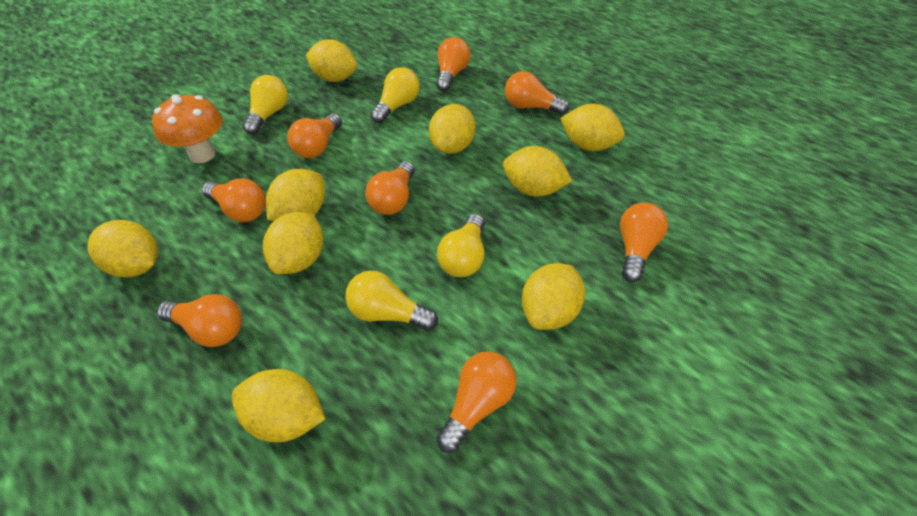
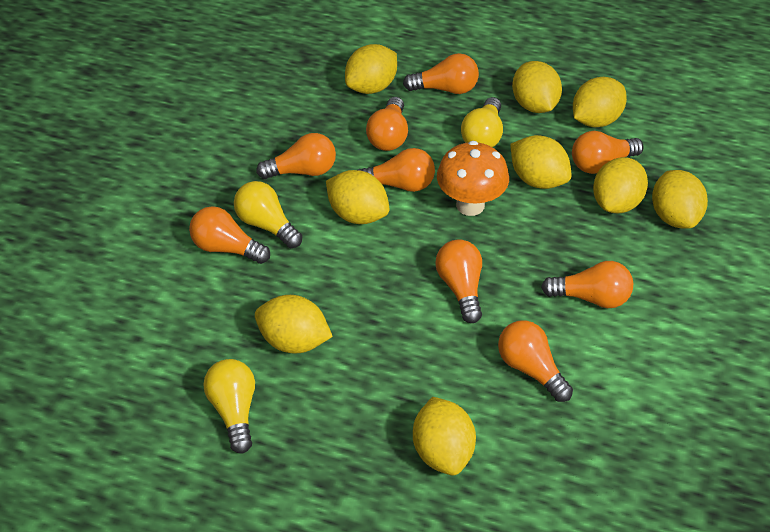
orange light bulb: 8 -> 9
yellow light bulb: 4 -> 3

